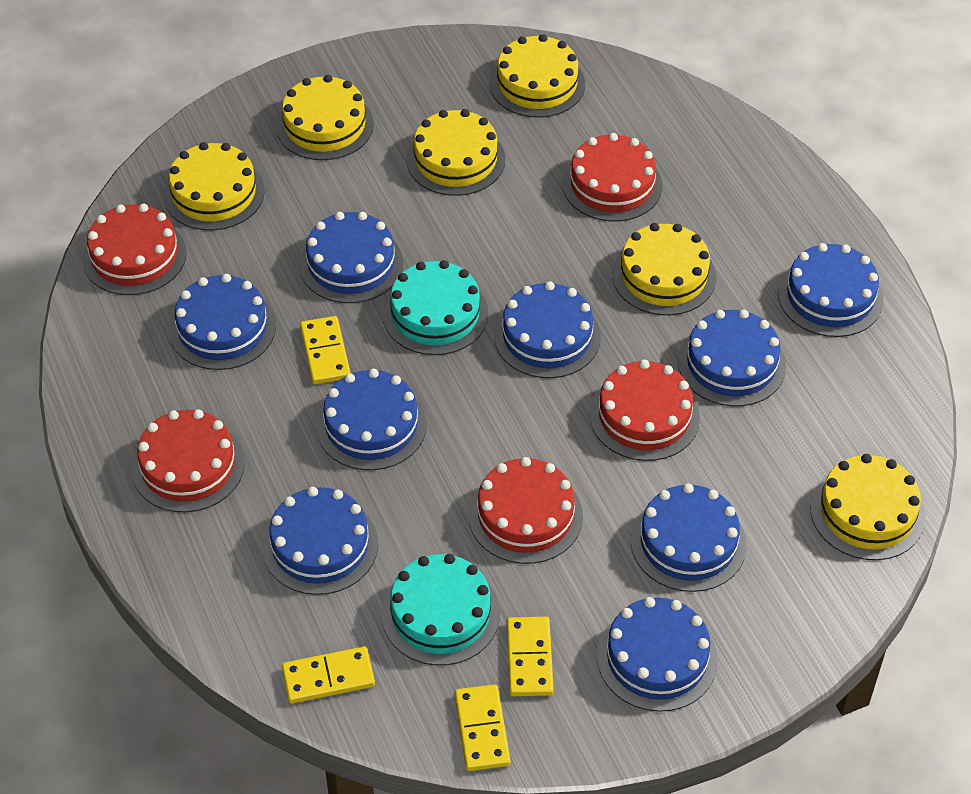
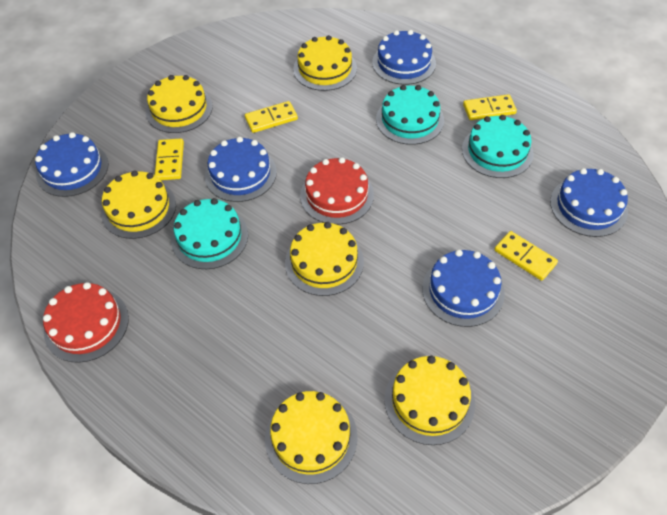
blue cake: 9 -> 5
red cake: 5 -> 2
turquoise cake: 2 -> 3

